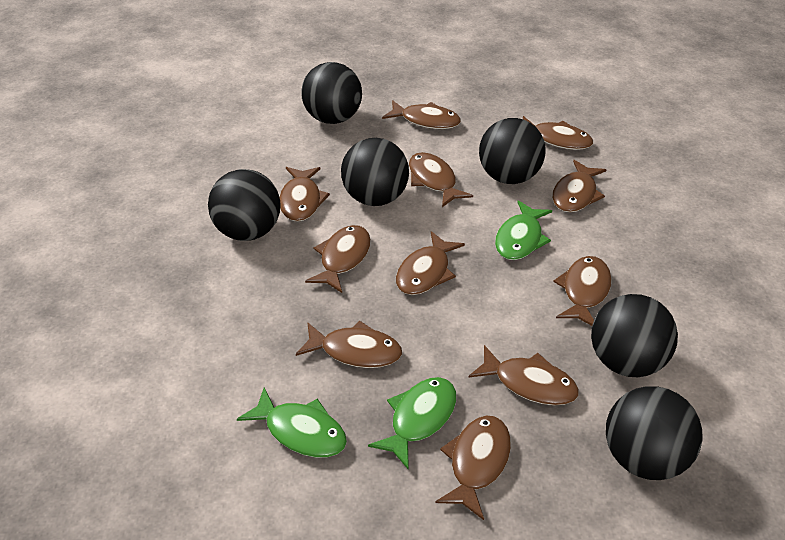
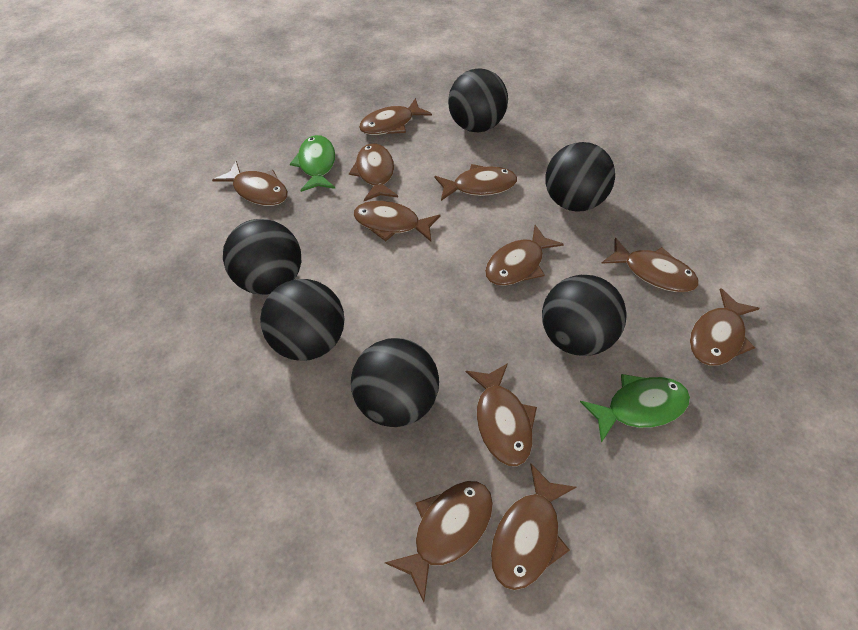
green fish: 3 -> 2

